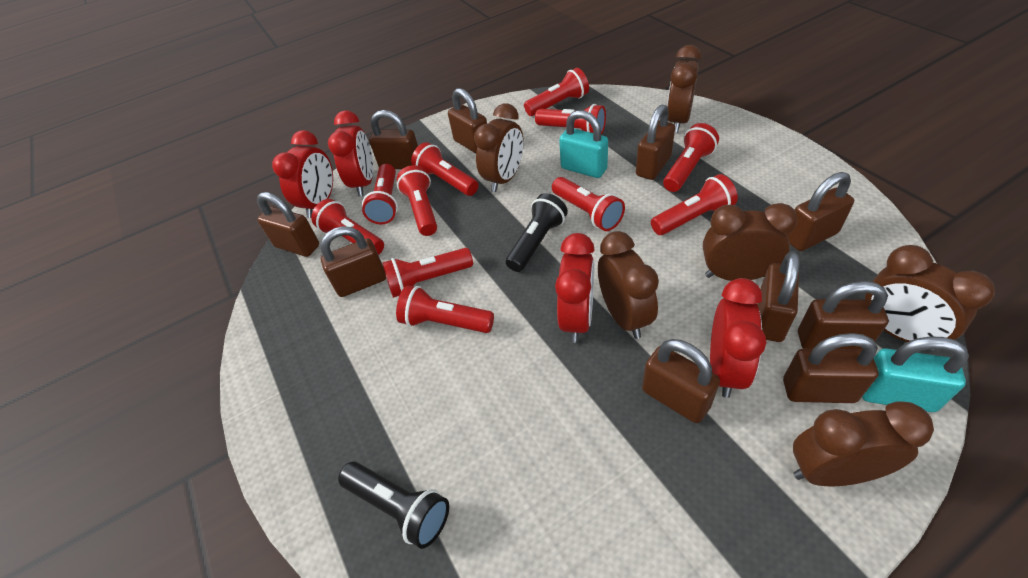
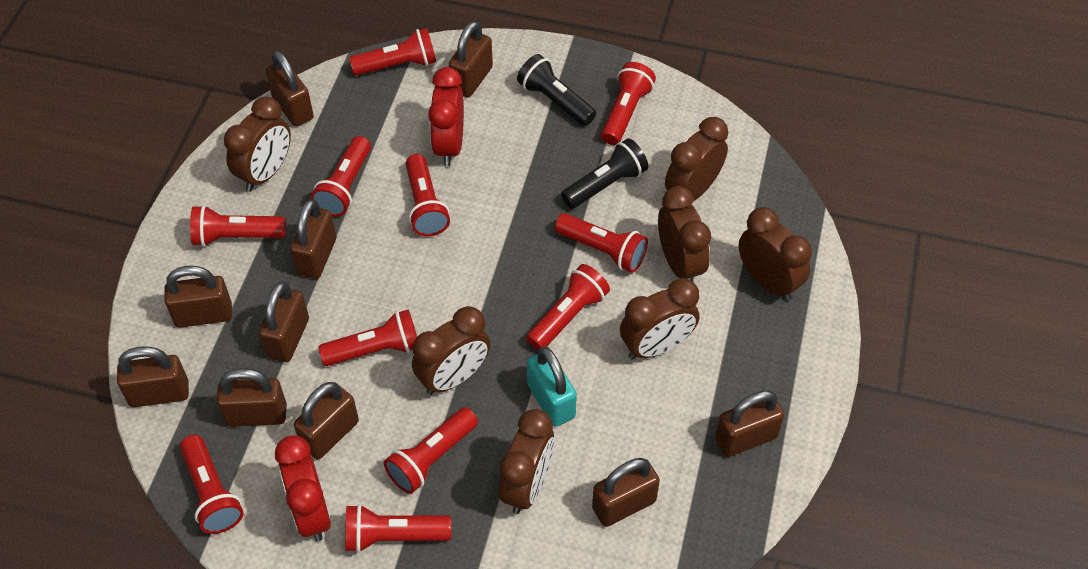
brown clock: 6 -> 7
red clock: 4 -> 2
turquoise padlock: 2 -> 1

